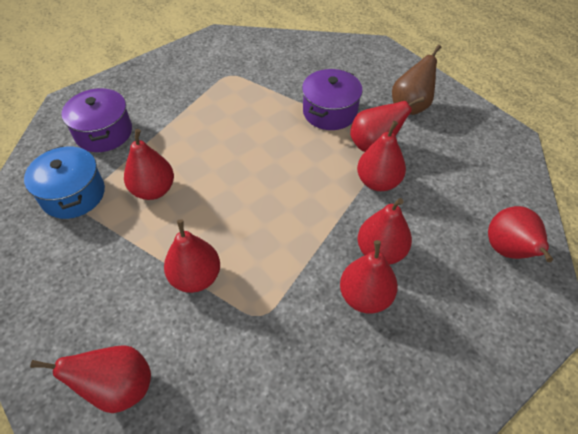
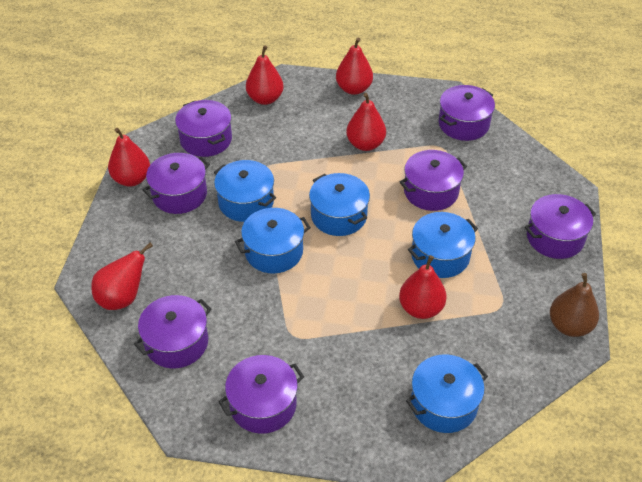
blue pot: 1 -> 5
purple pot: 2 -> 7
red pear: 8 -> 6

